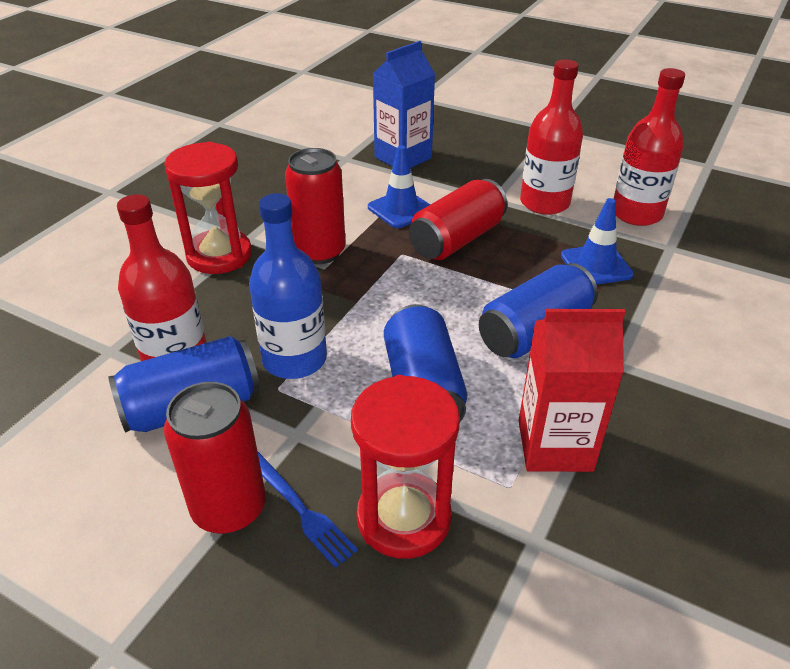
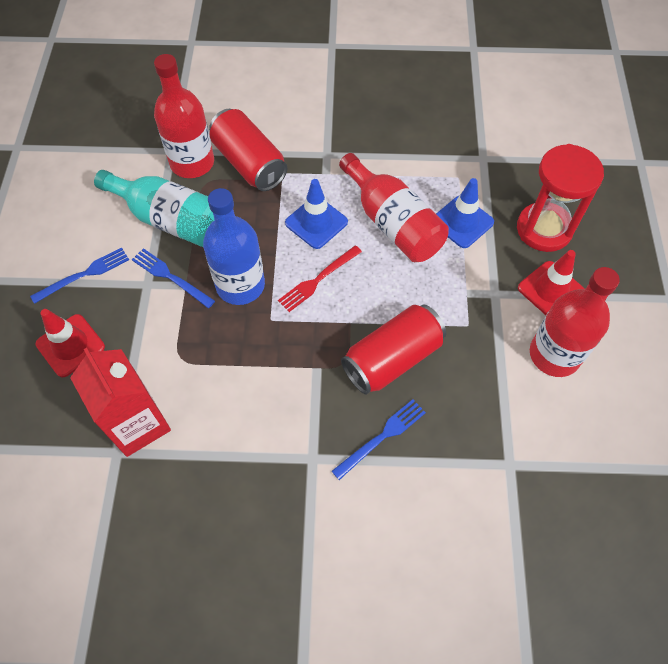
blue can: 3 -> 0
blue carton: 1 -> 0
blue fork: 1 -> 3
red can: 3 -> 2
red fork: 0 -> 1
red hourglass: 2 -> 1
red traffic cone: 0 -> 2
turquoise bottle: 0 -> 1

